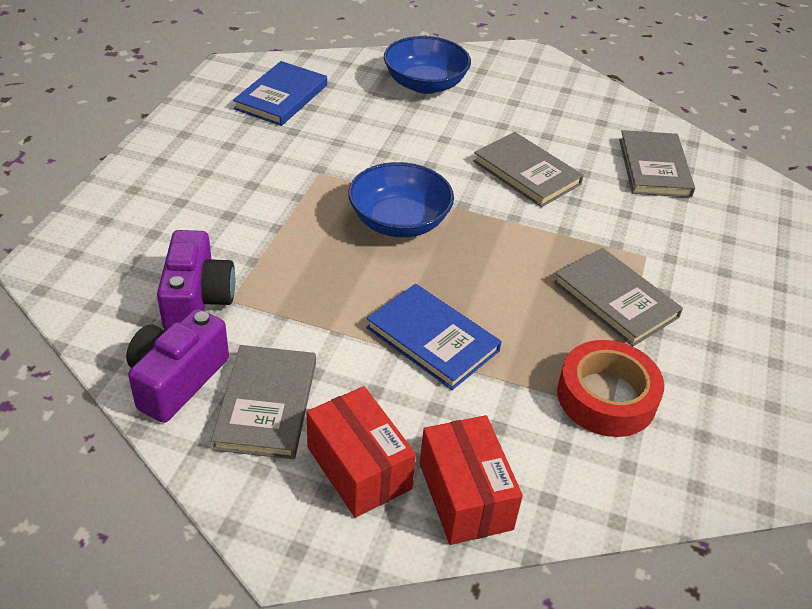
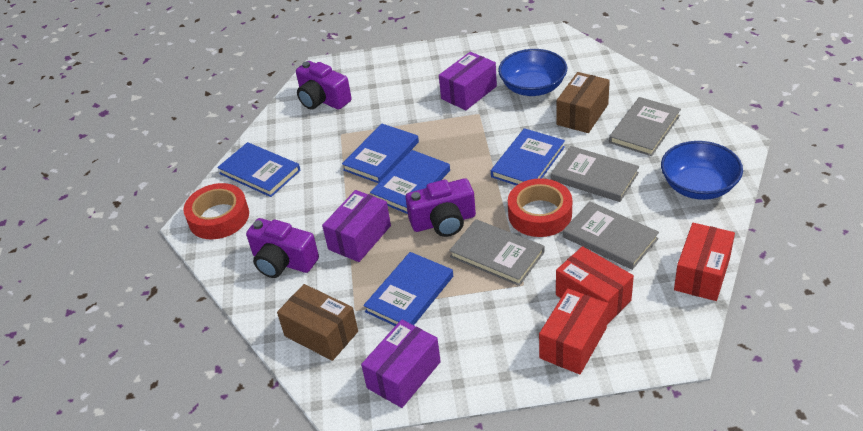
blue book: 2 -> 5
brown box: 0 -> 2
purple box: 0 -> 3
purple camera: 2 -> 3
red box: 2 -> 3
red tape: 1 -> 2

